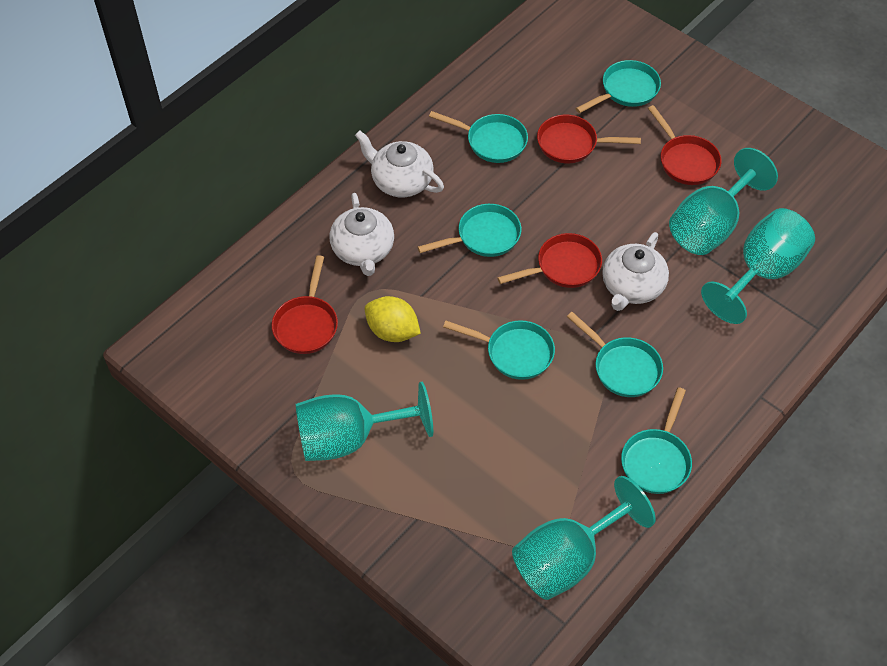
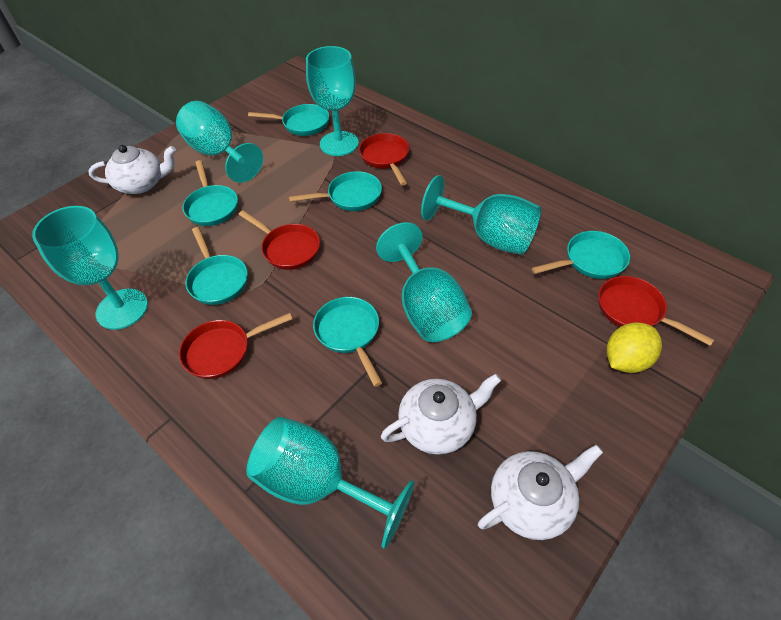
turquoise goblet: 4 -> 6

